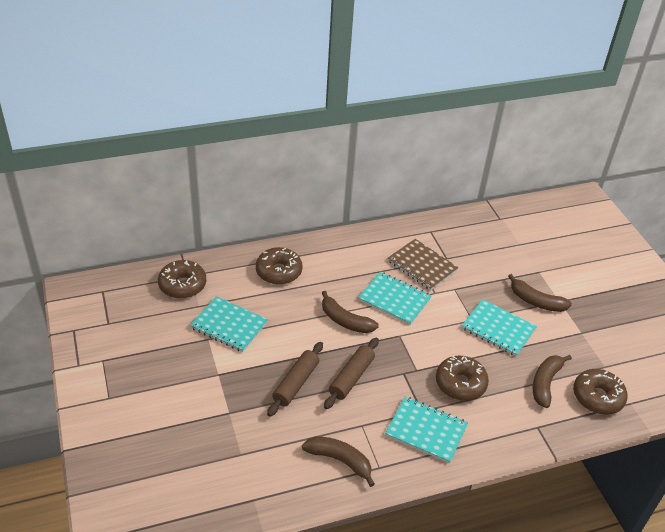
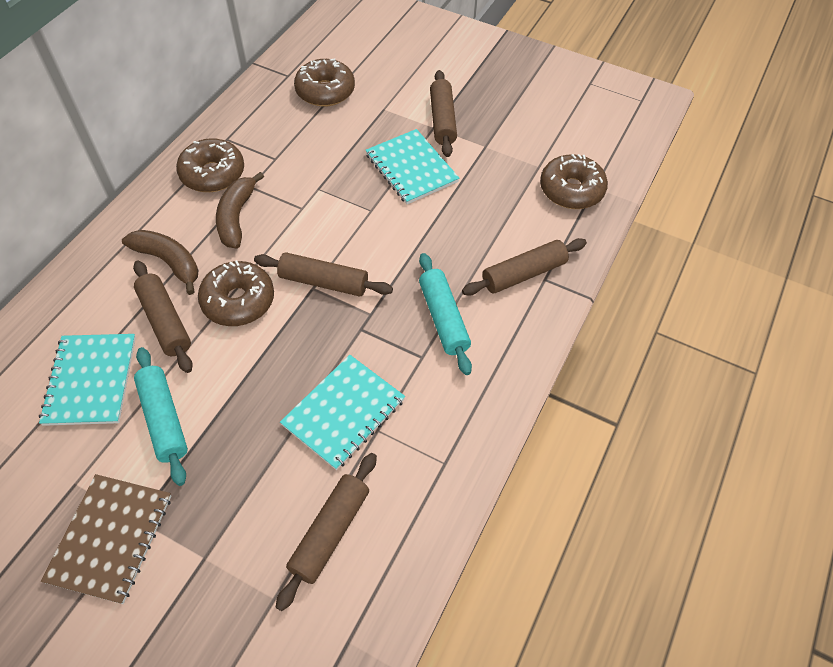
brown banana: 4 -> 2
brown rolling pin: 2 -> 5
turquoise notebook: 4 -> 3
turquoise rolling pin: 0 -> 2

